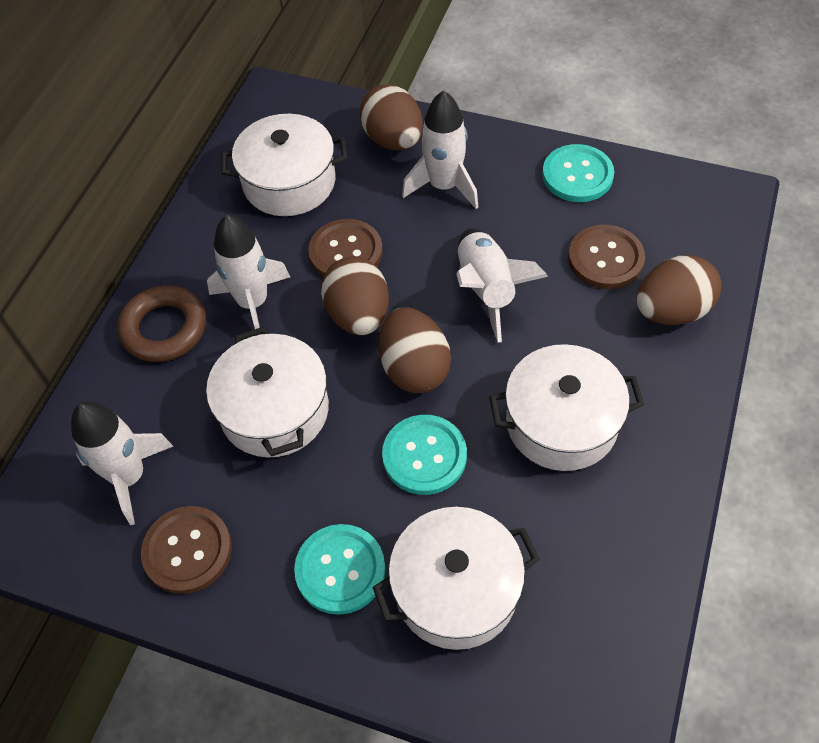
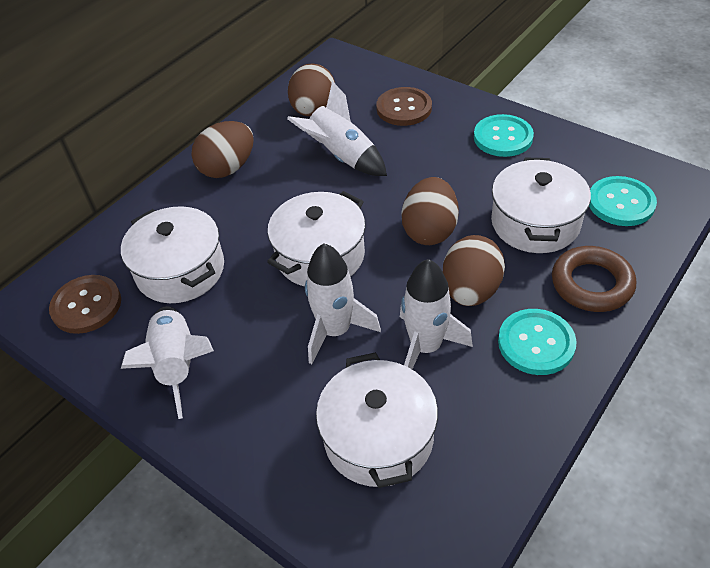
brown button: 3 -> 2

